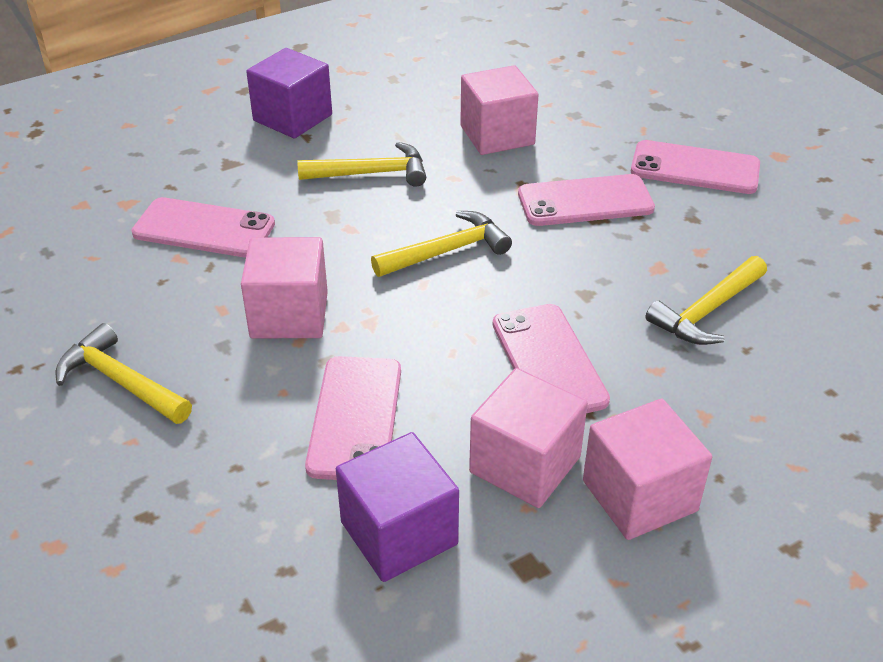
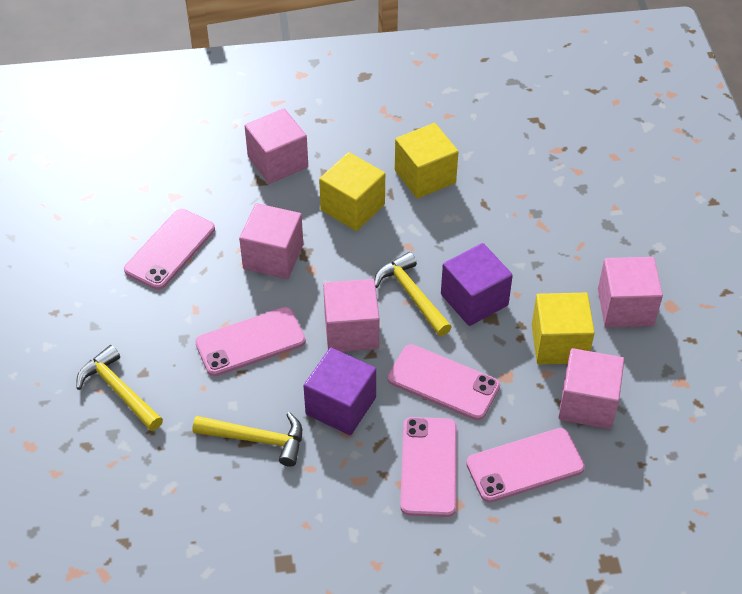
pink cube: 4 -> 5
yellow cube: 0 -> 3
yellow hammer: 4 -> 3

